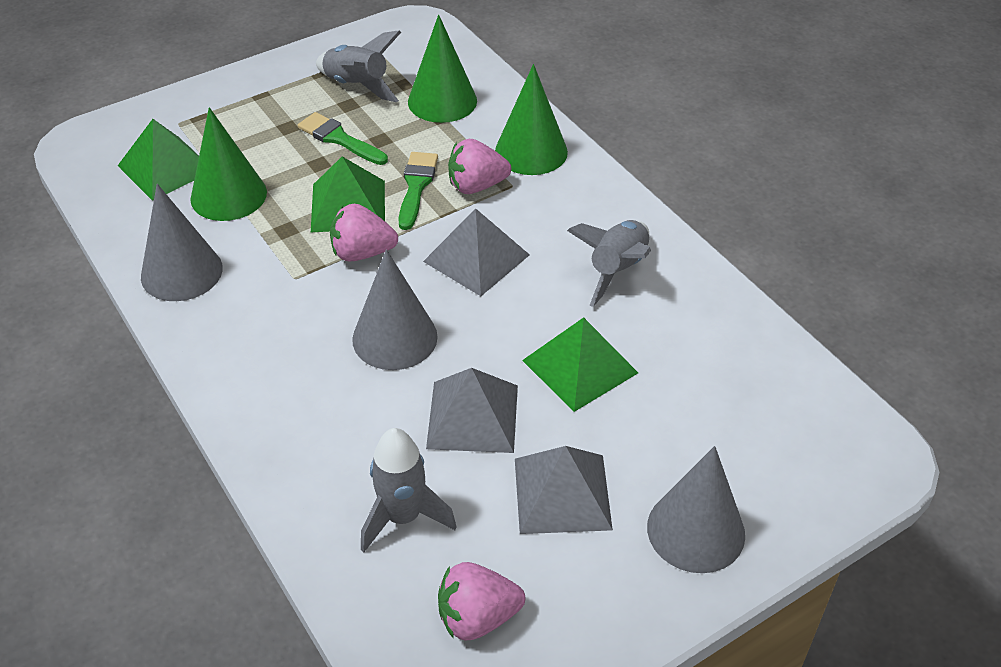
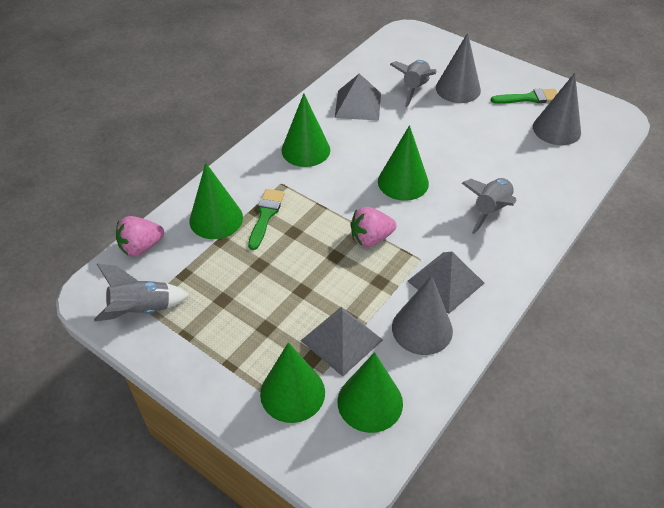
green cone: 3 -> 5
green pyramid: 3 -> 0
pink strawberry: 3 -> 2

